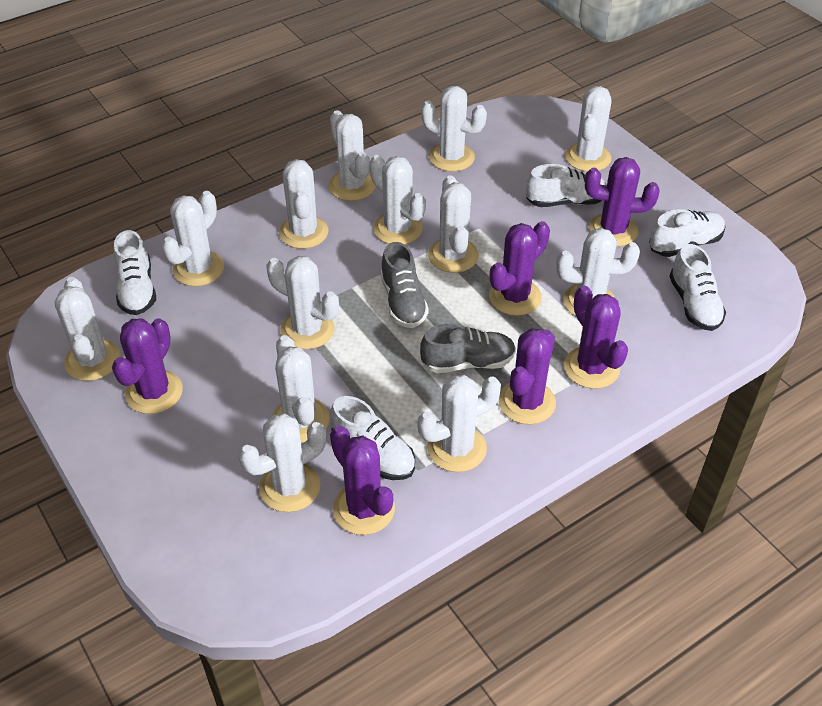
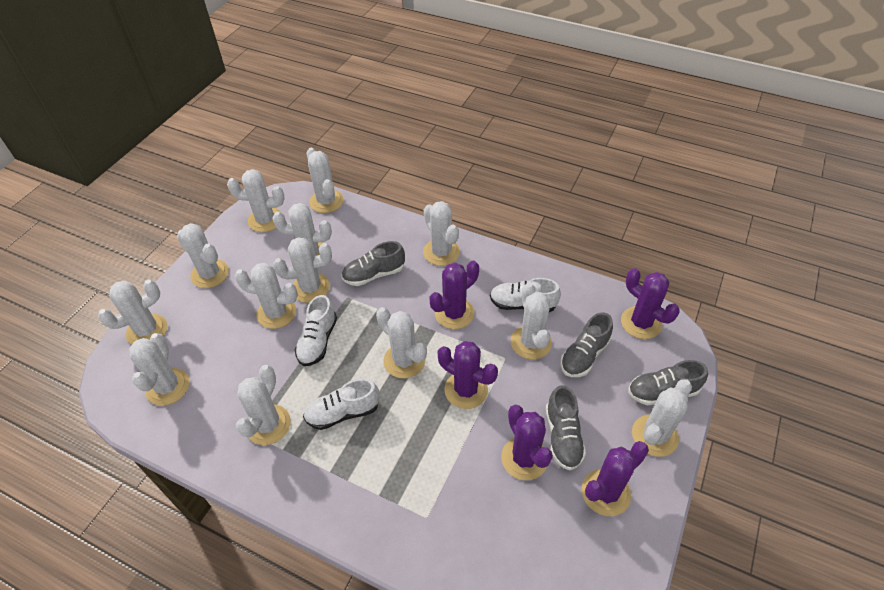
grey shoe: 2 -> 4
purple cactus: 6 -> 5
white shoe: 5 -> 3

